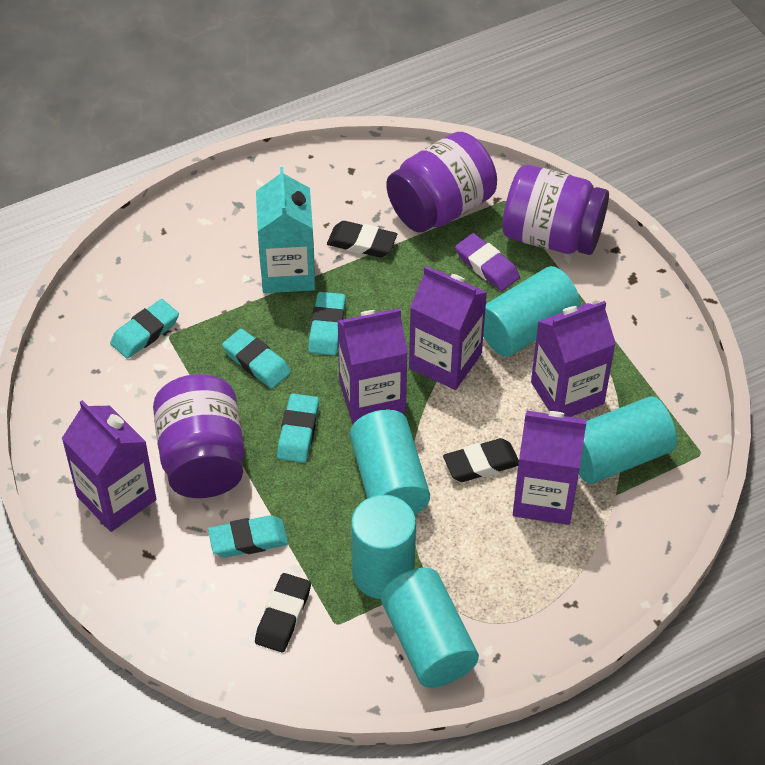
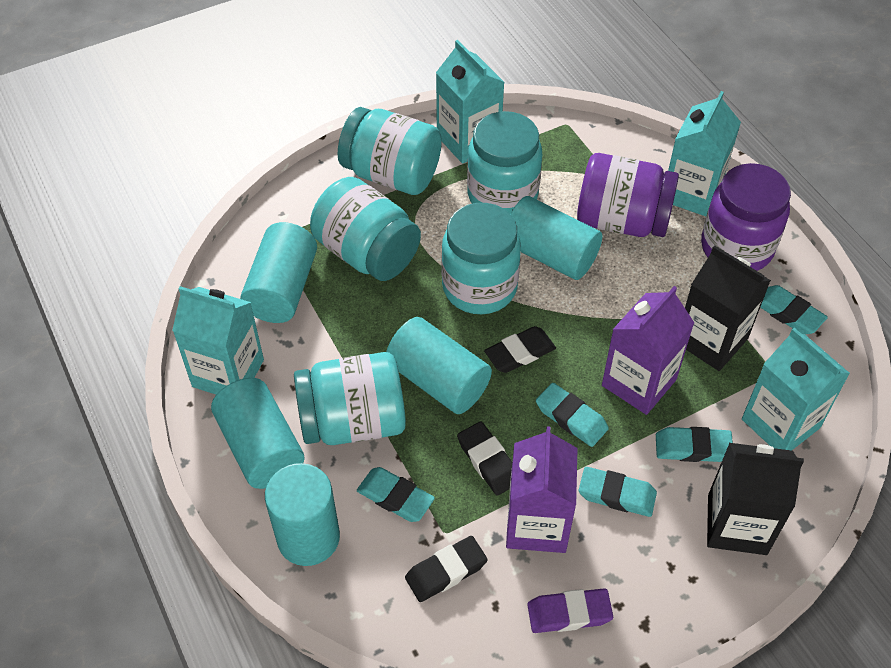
black carton: 0 -> 2
purple carton: 5 -> 2
purple jar: 3 -> 2
turquoise carton: 1 -> 4
turquoise jar: 0 -> 5

